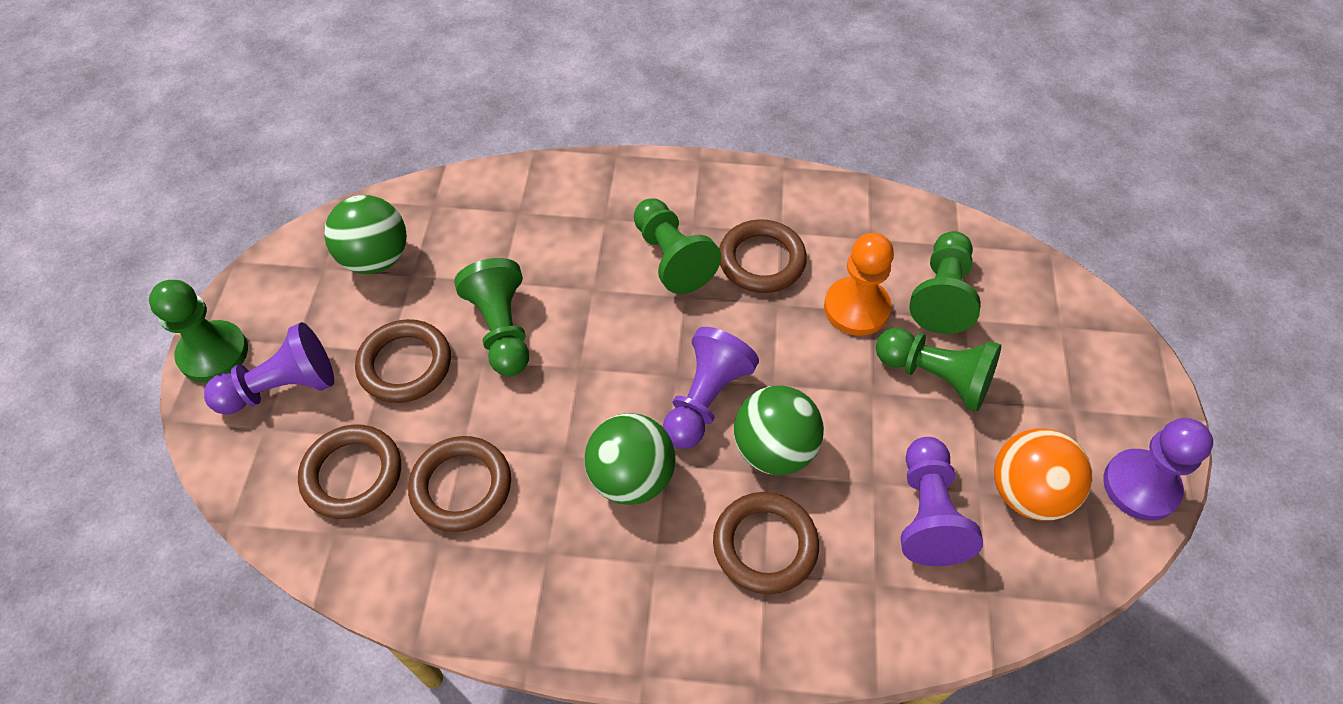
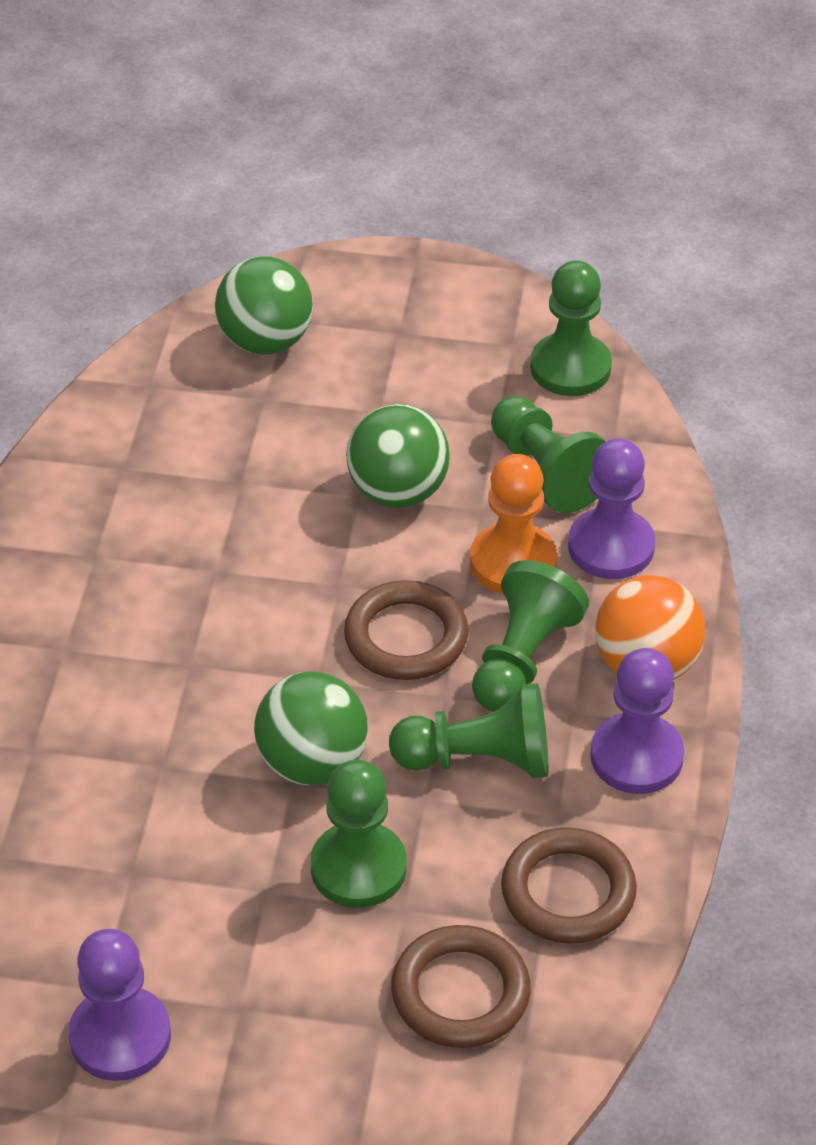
brown ring: 5 -> 3
purple pawn: 4 -> 3

